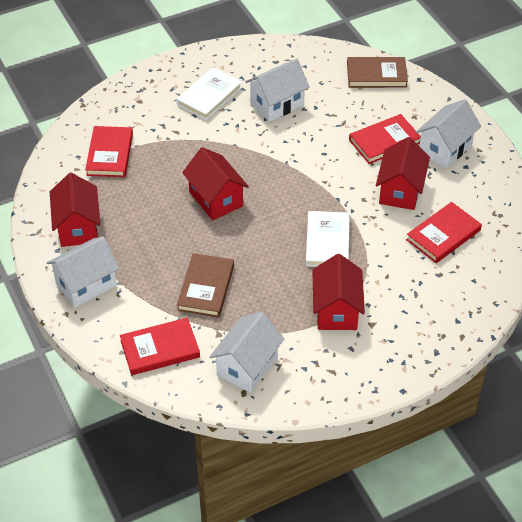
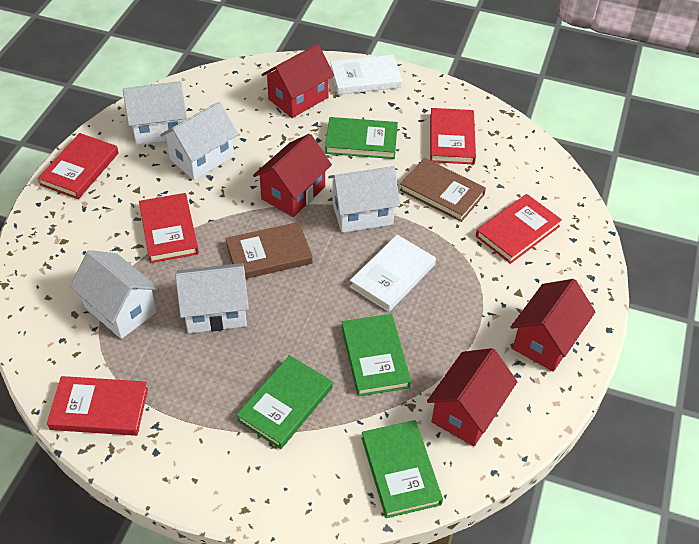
green book: 0 -> 4
red book: 4 -> 5
white house: 4 -> 5

